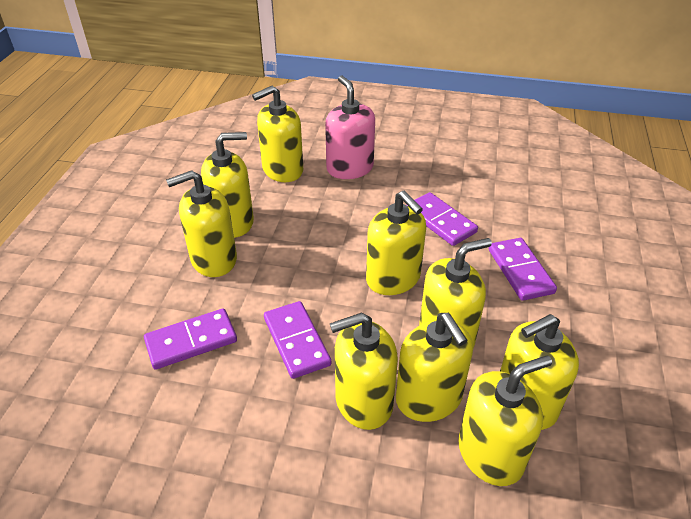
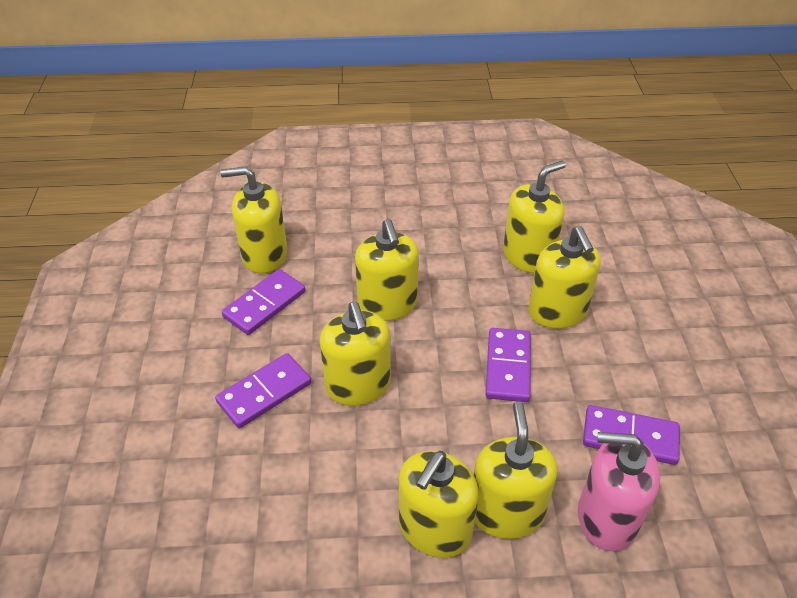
yellow soap dispenser: 9 -> 7

